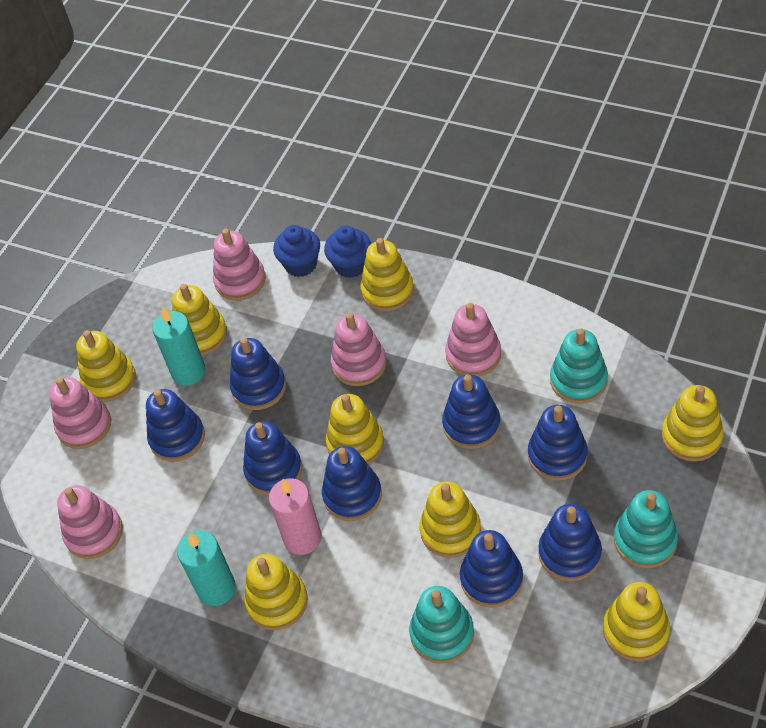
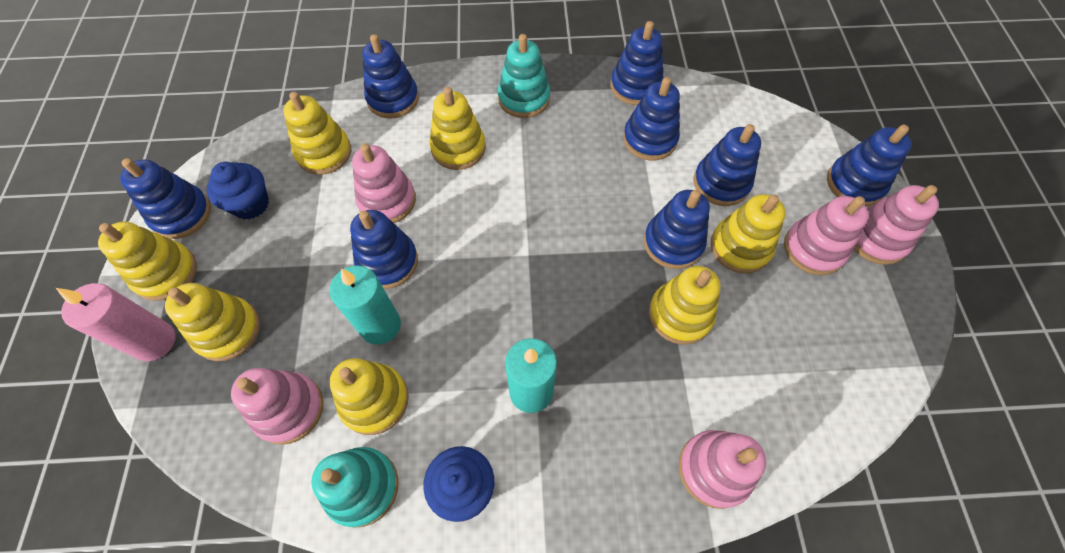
turquoise stacking toy: 3 -> 2
yellow stacking toy: 8 -> 7

